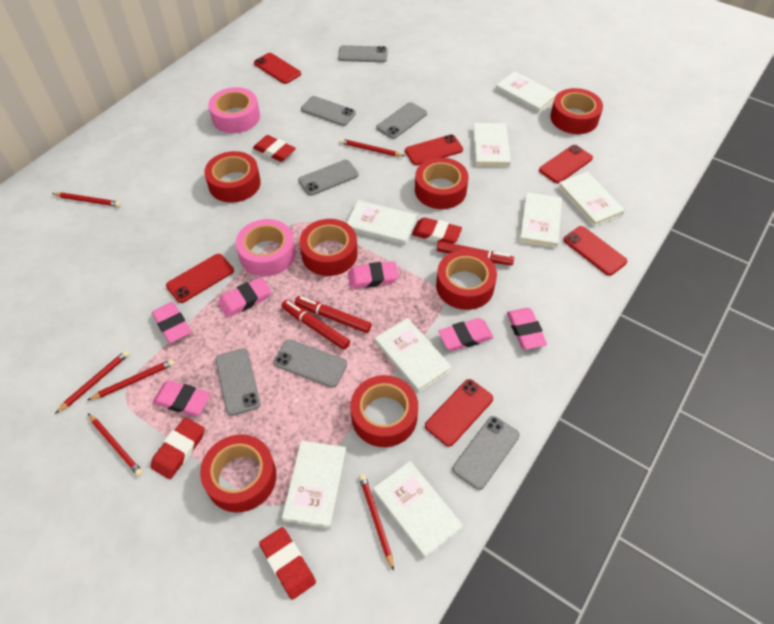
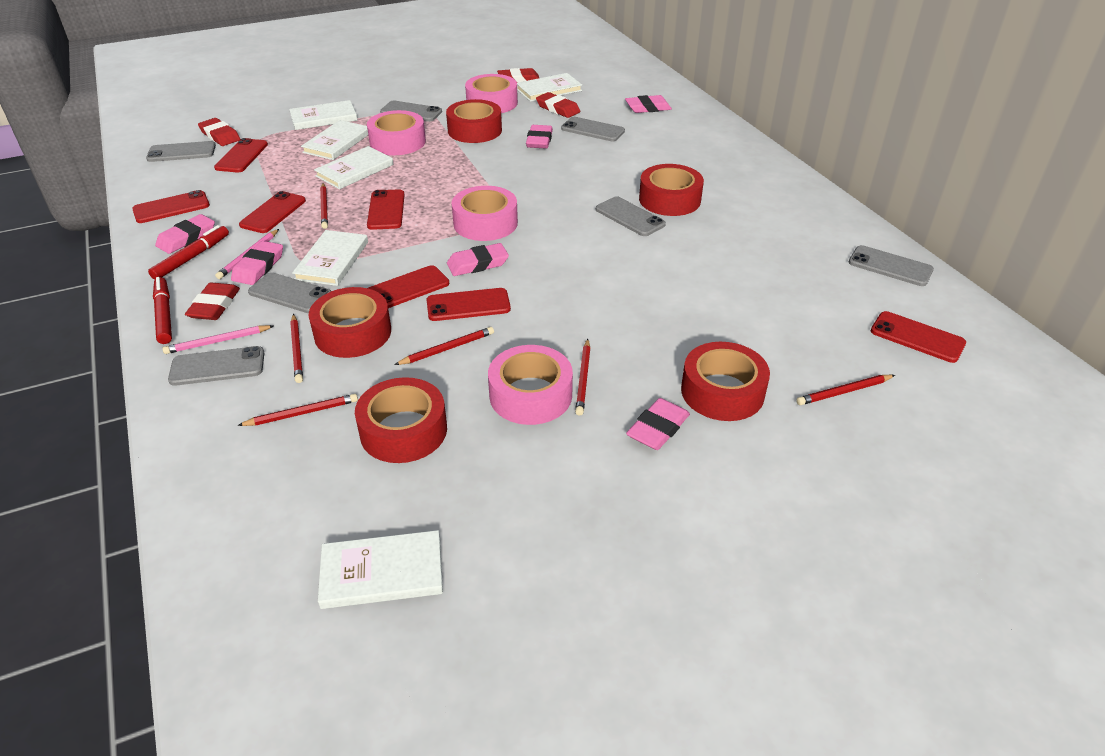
pink pencil: 0 -> 2
pink tape: 2 -> 4
red marker: 3 -> 2
red phone: 6 -> 7
red tape: 7 -> 5
white book: 8 -> 6

